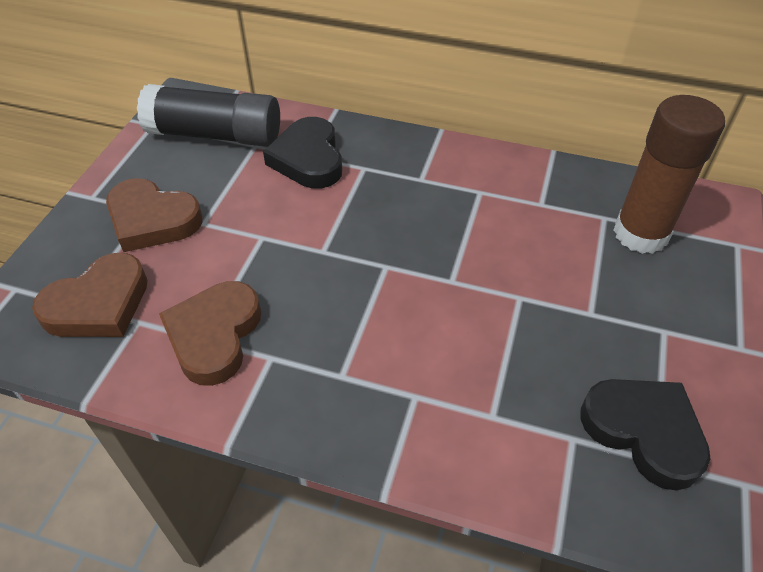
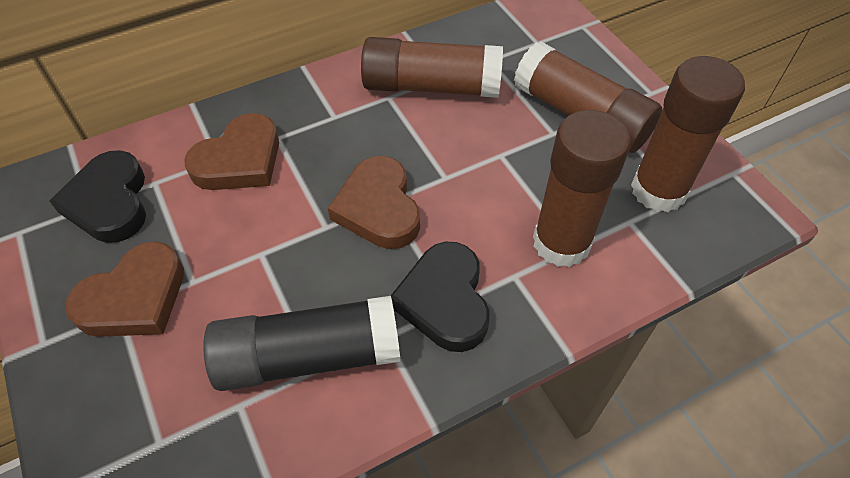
brown glue stick: 1 -> 4

